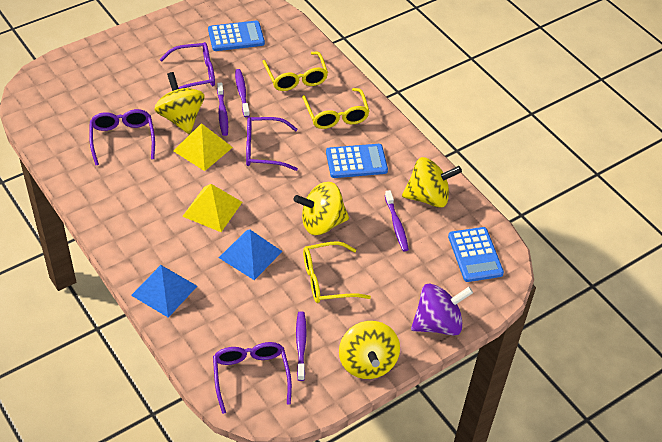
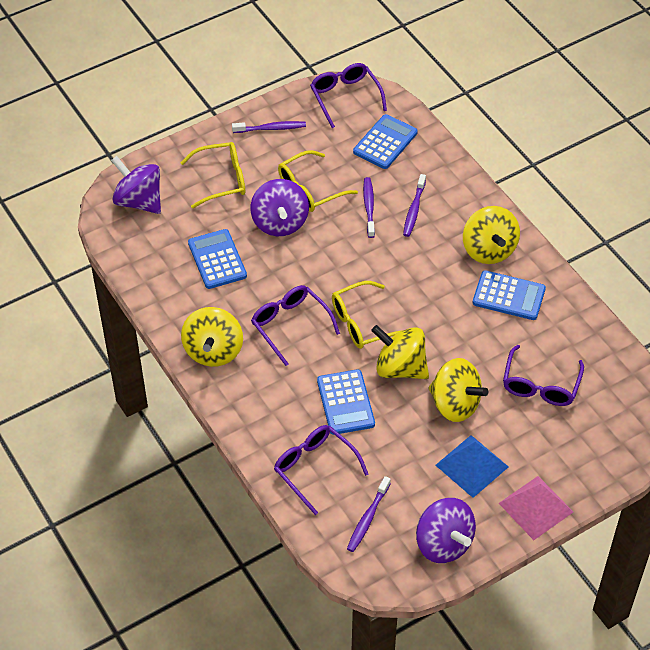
blue calculator: 3 -> 4
blue pyramid: 2 -> 1
pink pyramid: 0 -> 1
purple spinning top: 1 -> 3
yellow pyramid: 2 -> 0

